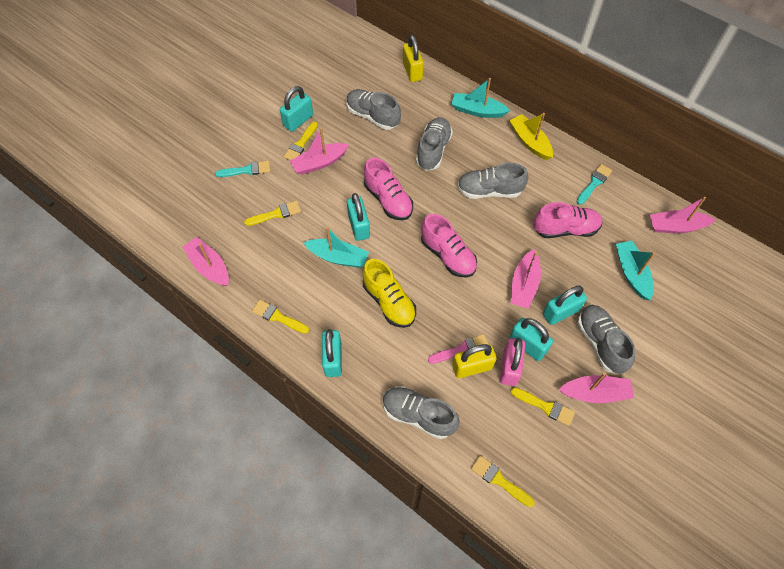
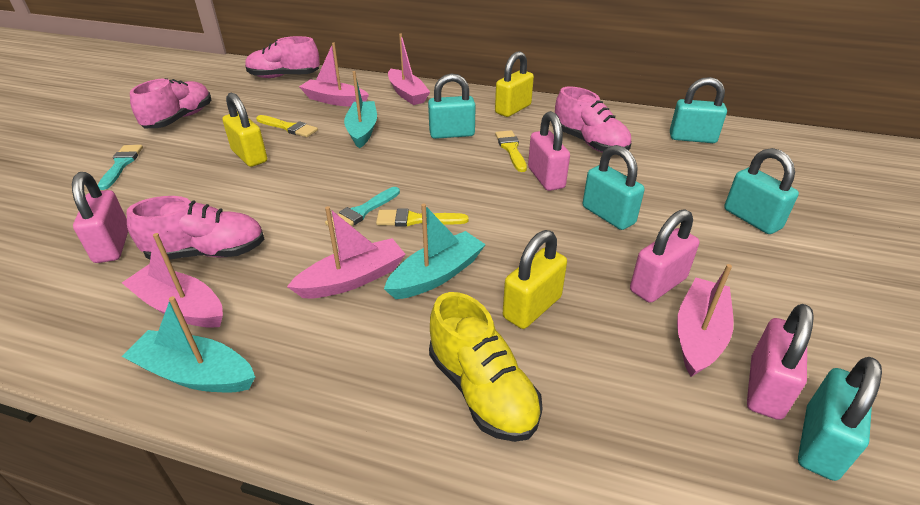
grey shoe: 5 -> 0
pink brush: 1 -> 0
pink padlock: 1 -> 4
pink shoe: 3 -> 4
yellow boat: 1 -> 0
yellow brush: 5 -> 3
yellow padlock: 2 -> 3

